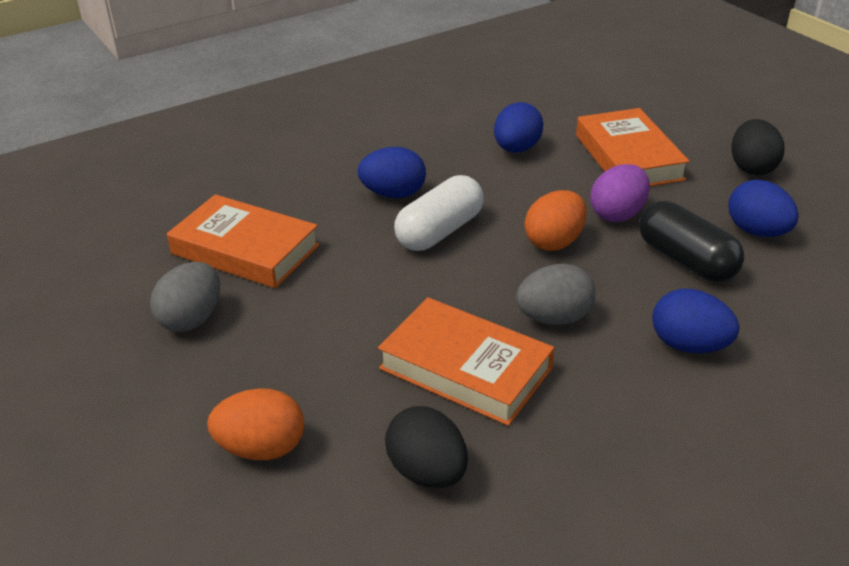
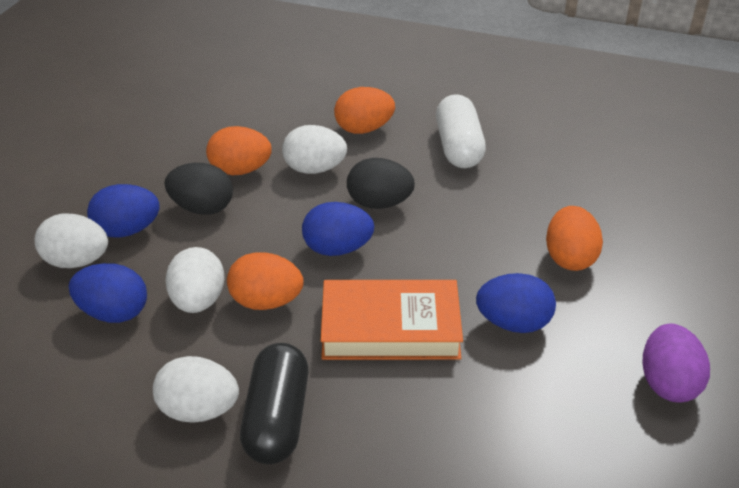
grey egg: 2 -> 0
orange book: 3 -> 1
orange egg: 2 -> 4
white egg: 0 -> 4

